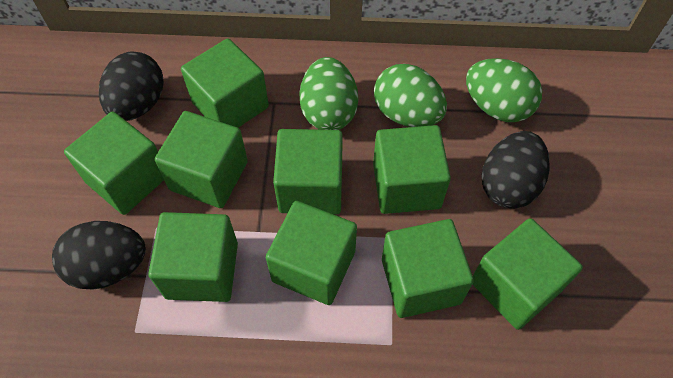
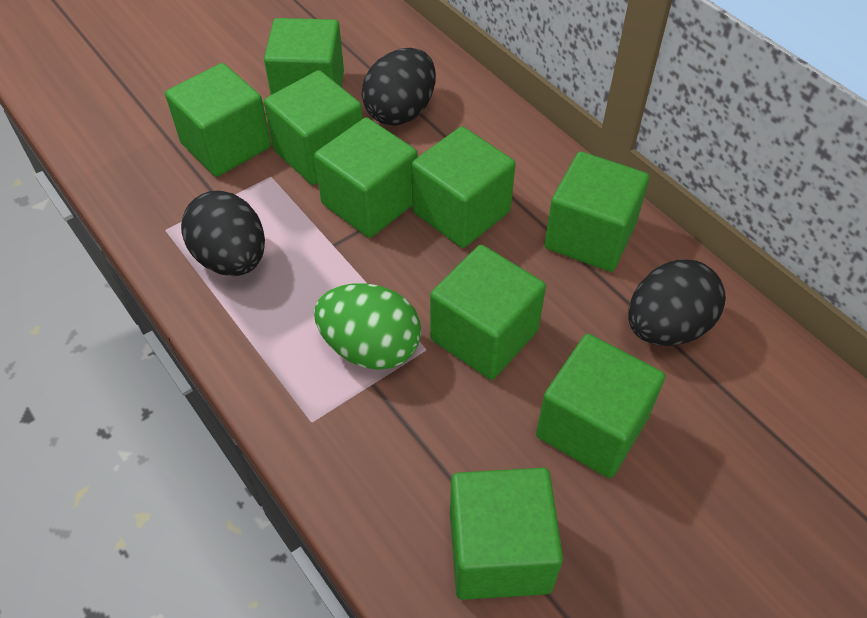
green egg: 3 -> 1

